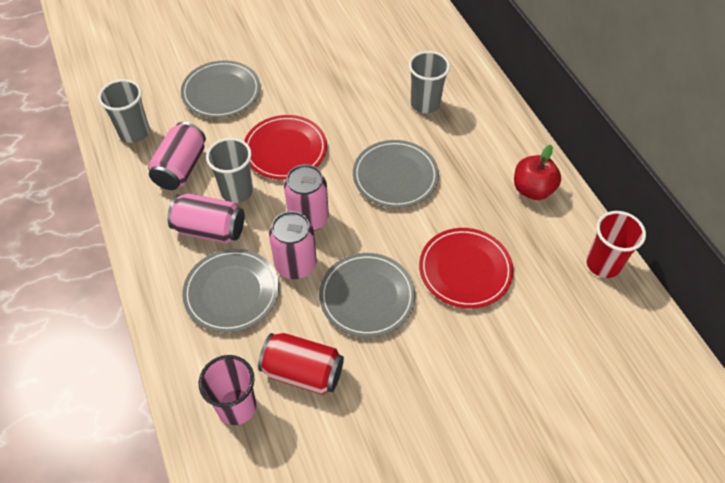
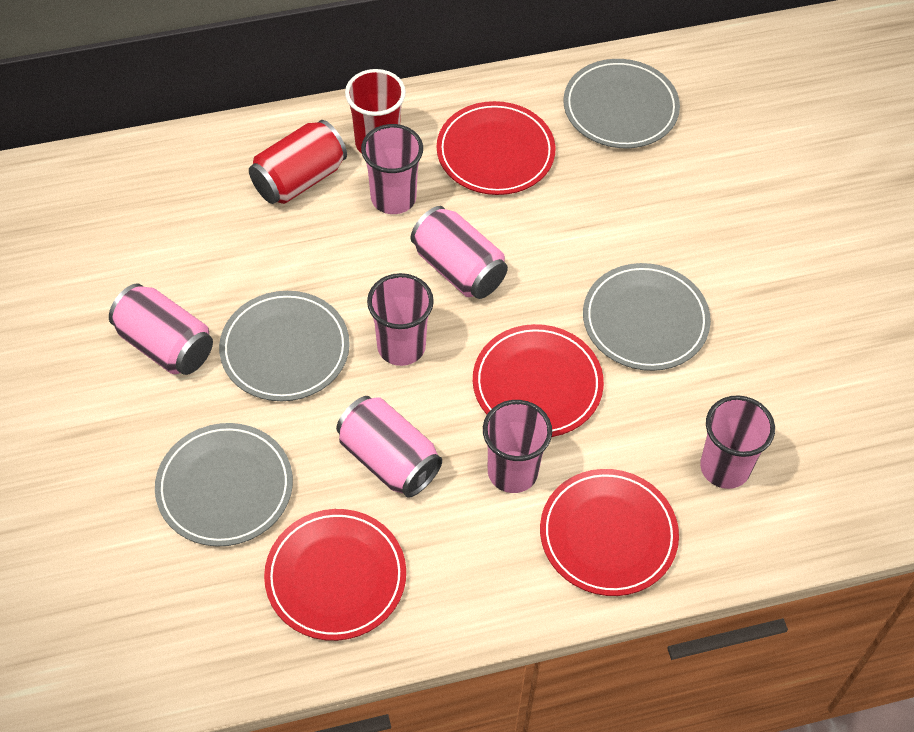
grey cup: 3 -> 0
pink can: 4 -> 3
pink cup: 1 -> 4
red apple: 1 -> 0
red plate: 2 -> 4

